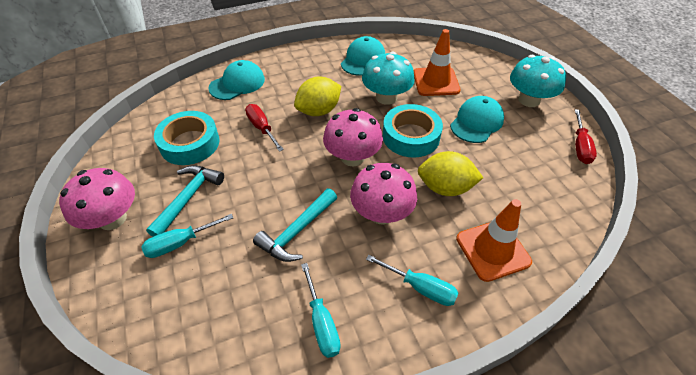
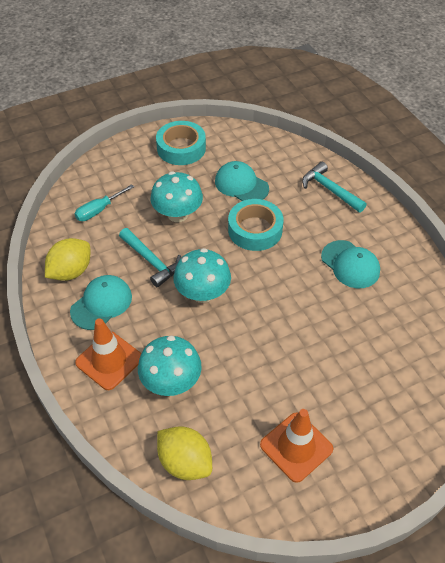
pink mushroom: 3 -> 0
red screwdriver: 2 -> 0
turquoise mushroom: 2 -> 3
turquoise screwdriver: 3 -> 1

